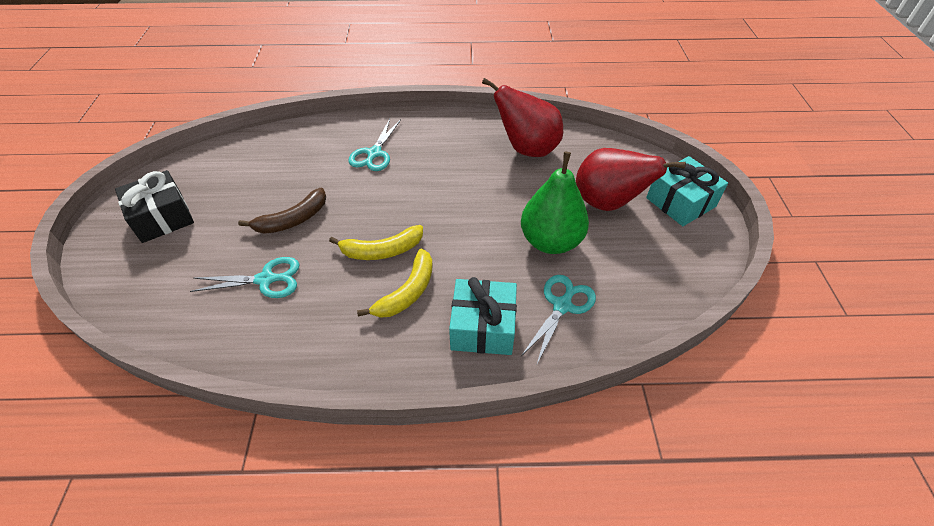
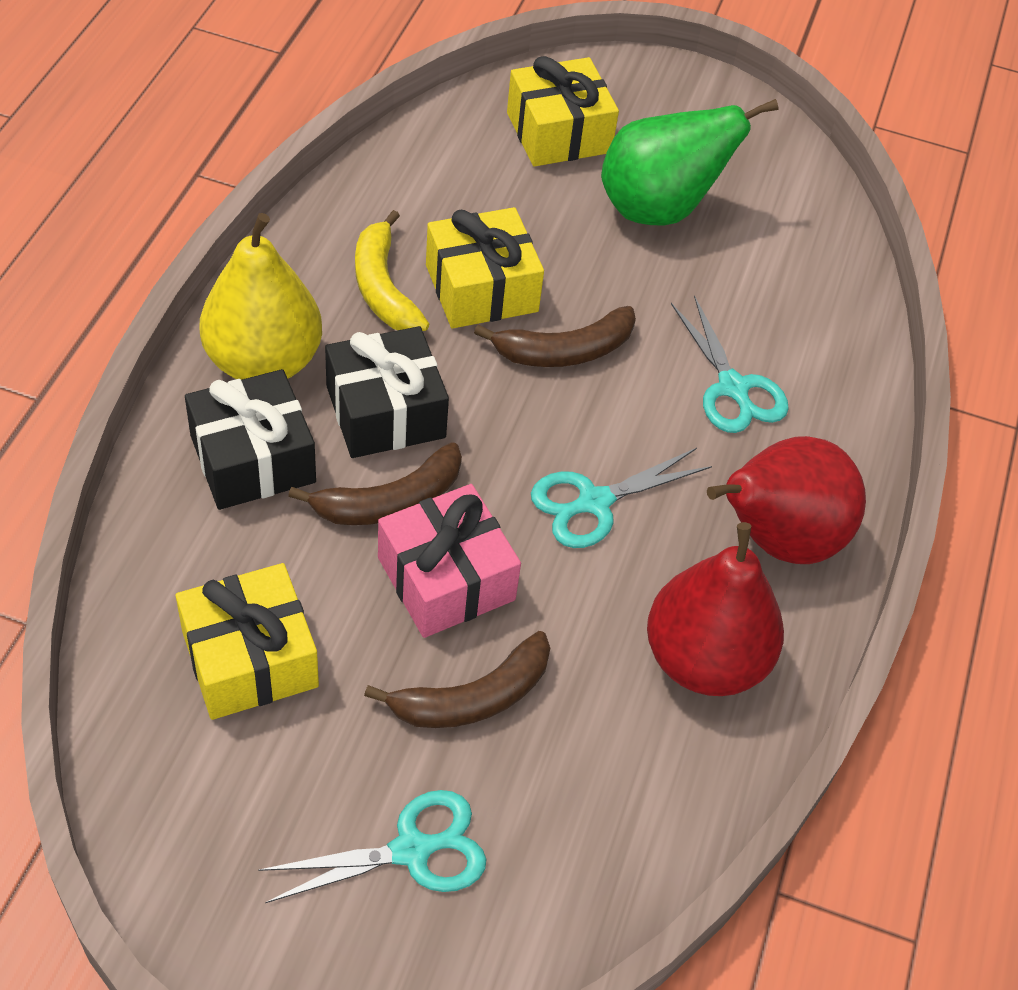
black gift: 1 -> 2
brown banana: 1 -> 3
pink gift: 0 -> 1
turquoise gift: 2 -> 0
yellow banana: 2 -> 1
yellow gift: 0 -> 3
yellow pear: 0 -> 1

